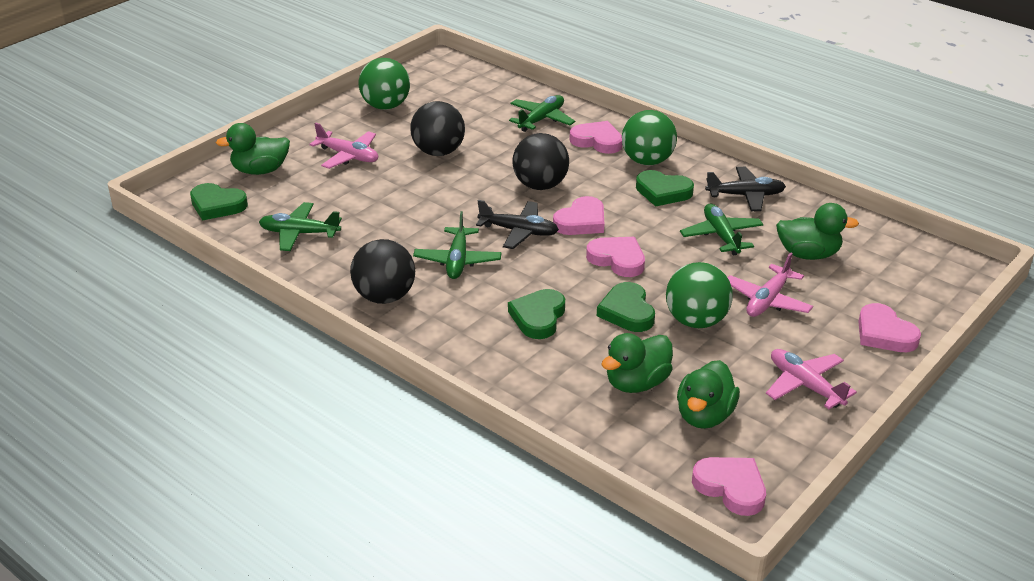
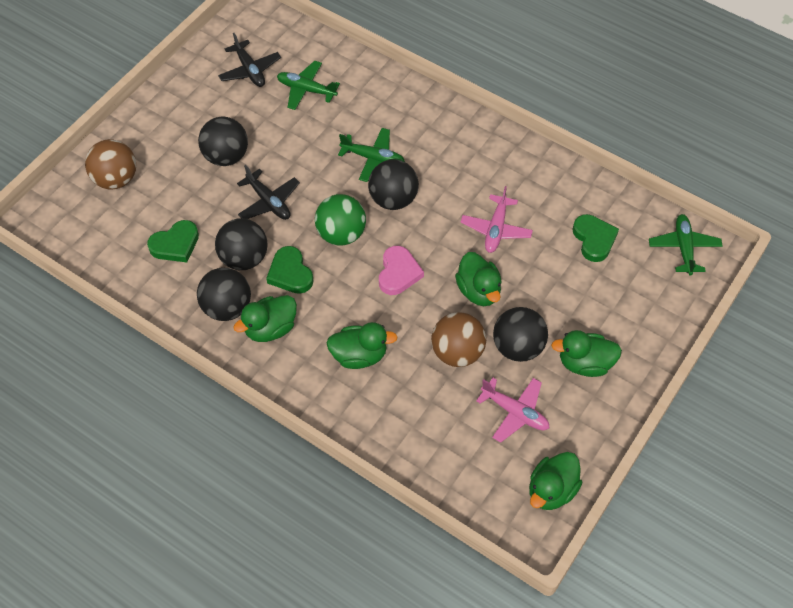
black ball: 3 -> 5
brown ball: 0 -> 2
green ball: 3 -> 1
green duck: 4 -> 5
green heart: 4 -> 3
green plane: 4 -> 3
pink heart: 5 -> 1
pink plane: 3 -> 2

